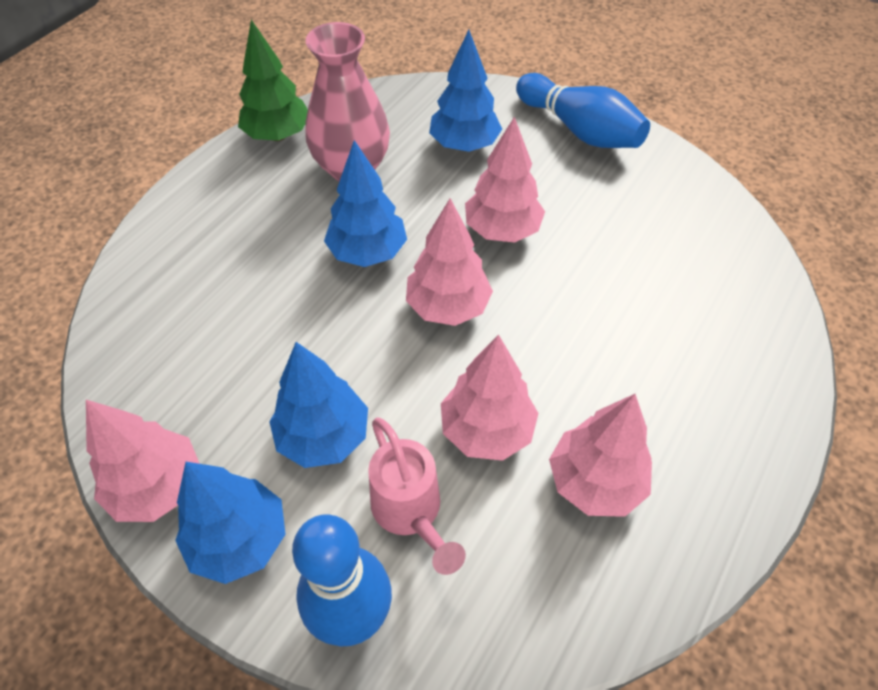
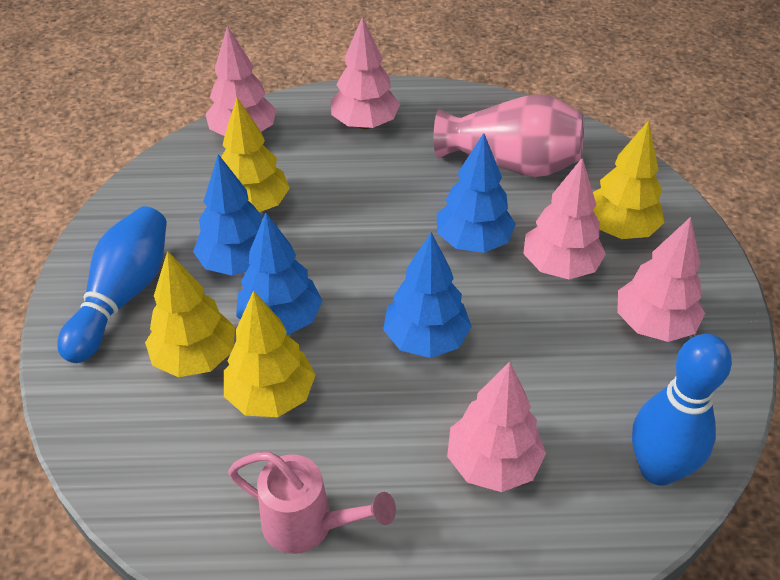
green tree: 1 -> 0
yellow tree: 0 -> 4

